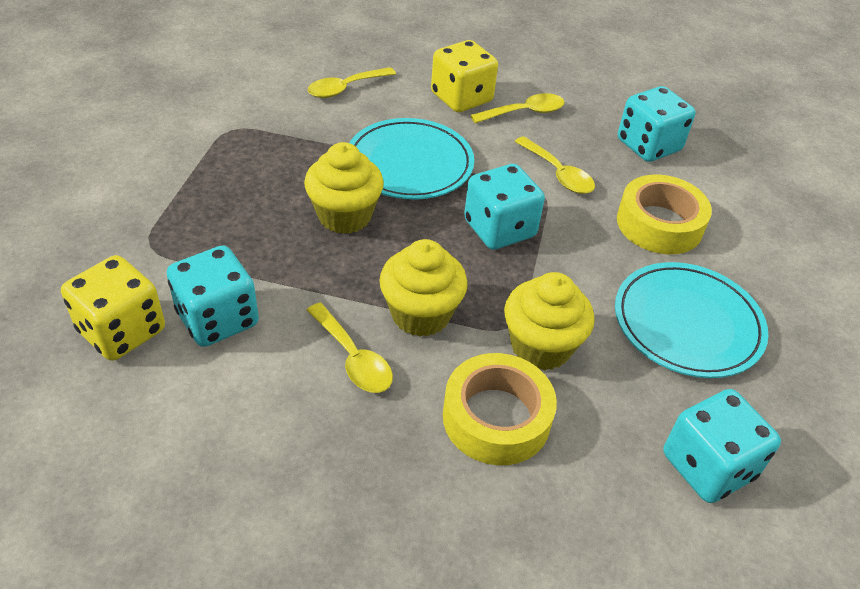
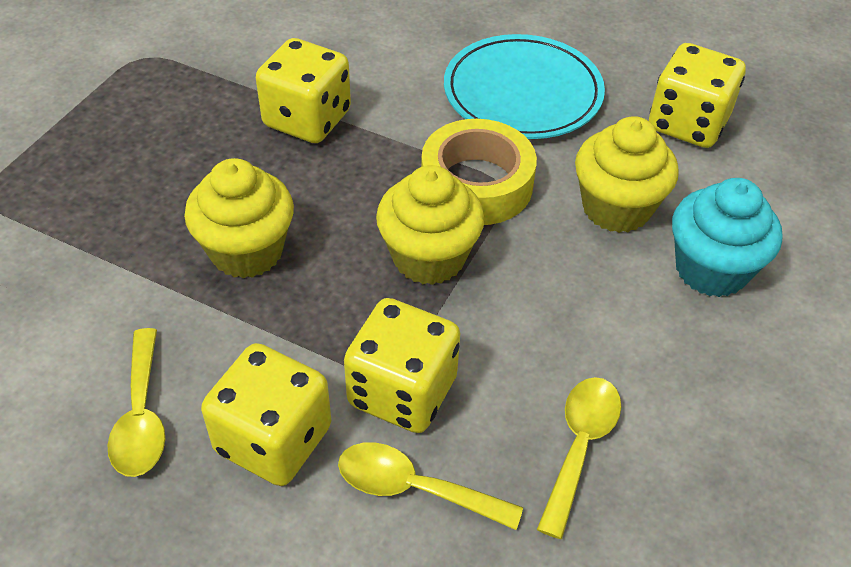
turquoise cupcake: 0 -> 1
turquoise dice: 4 -> 0
turquoise plate: 2 -> 1
yellow dice: 2 -> 4
yellow spoon: 4 -> 3
yellow tape: 2 -> 1

